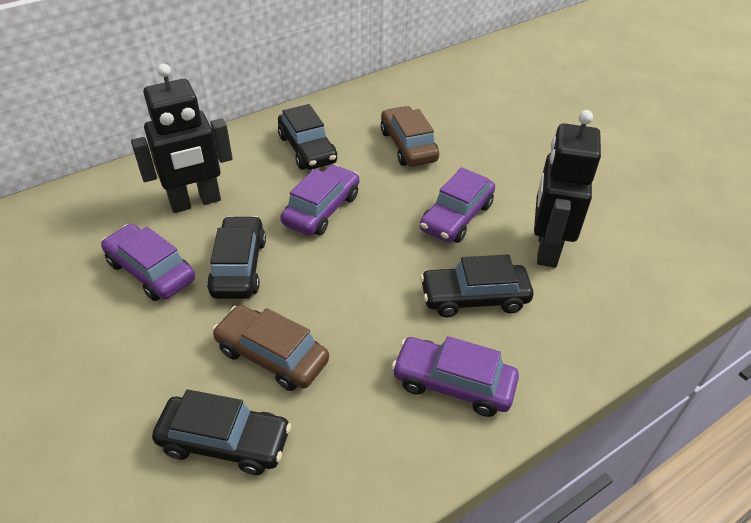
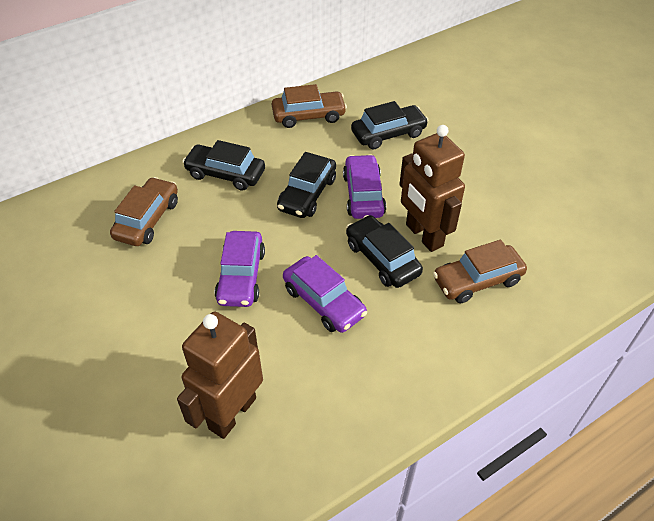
black robot: 2 -> 0
brown car: 2 -> 3
brown robot: 0 -> 2
purple car: 4 -> 3

